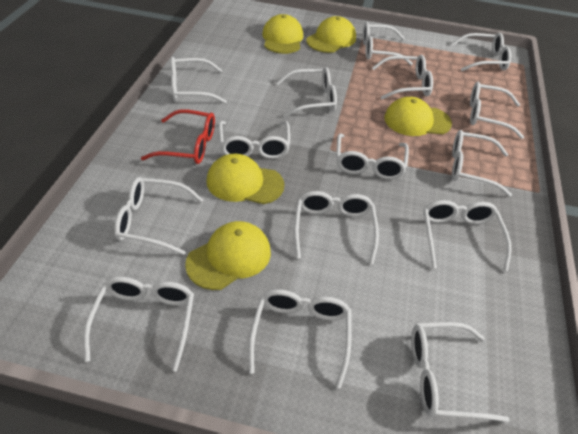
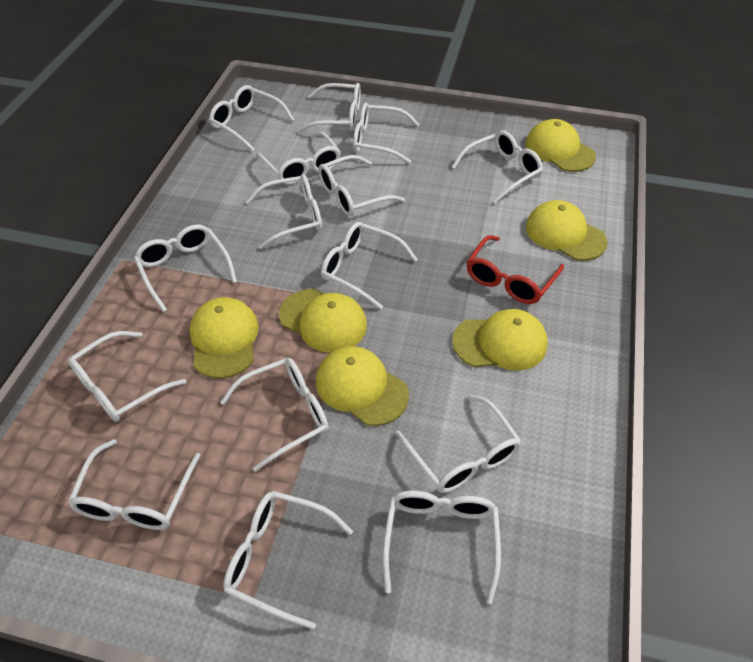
yellow cap: 5 -> 6

